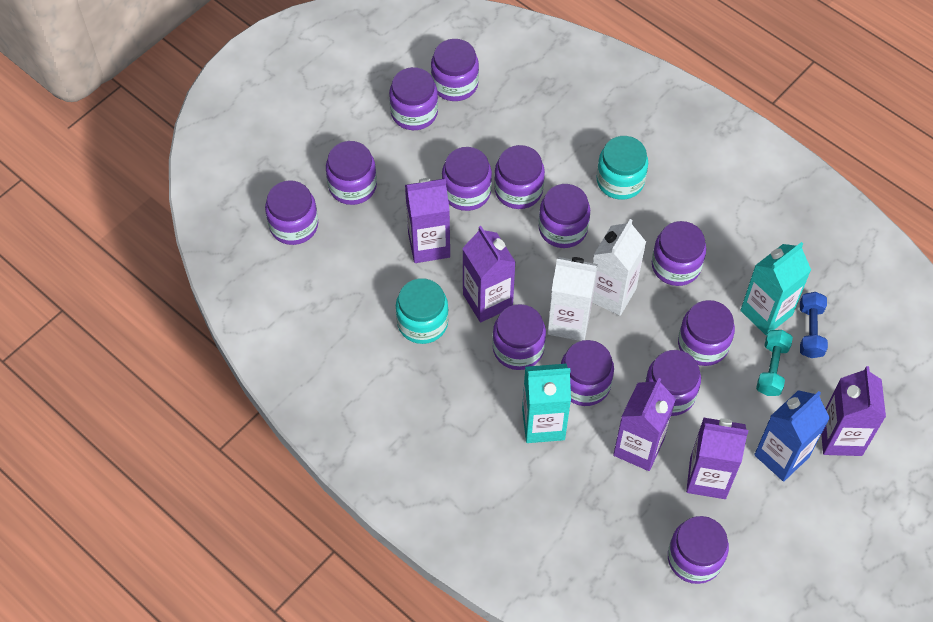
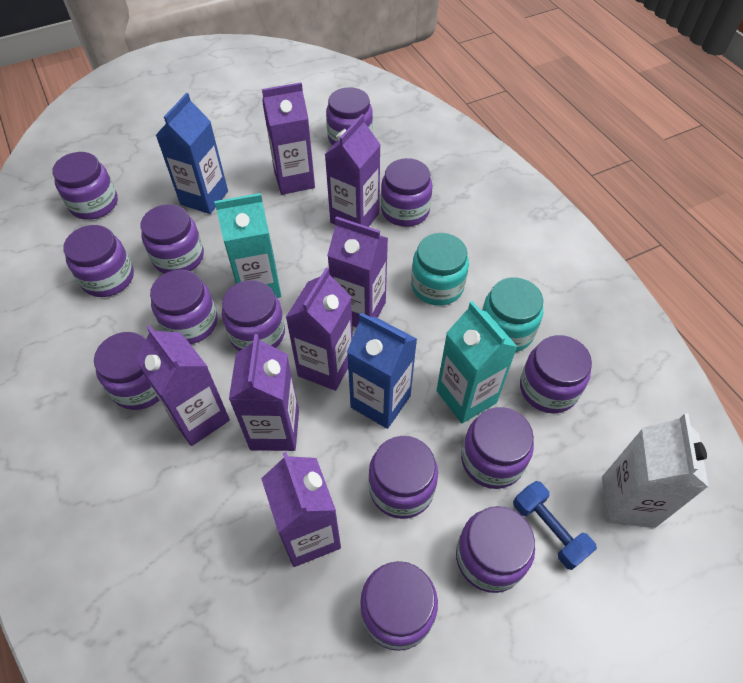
blue carton: 1 -> 2
purple carton: 5 -> 7
turquoise dumbbell: 1 -> 0
white carton: 2 -> 1

